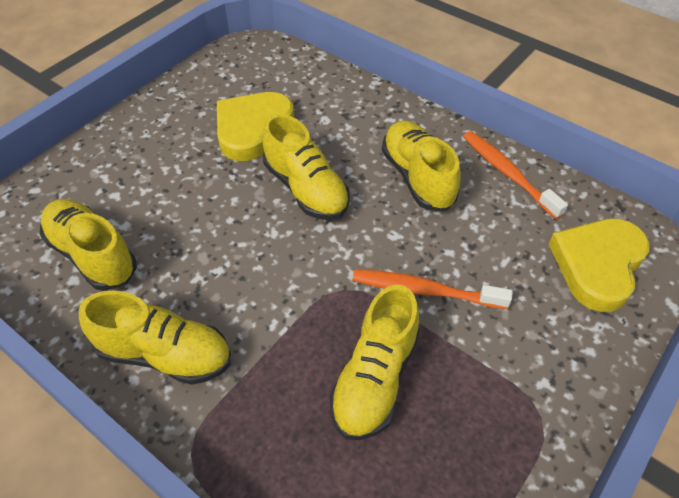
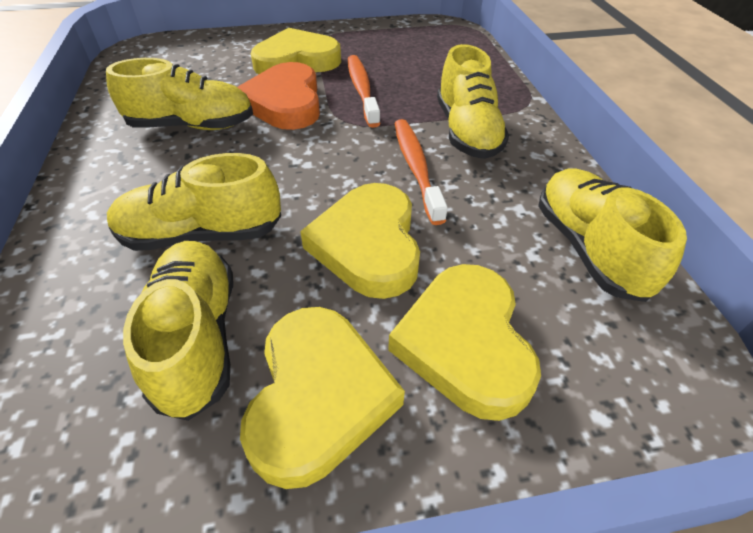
orange heart: 0 -> 1
yellow heart: 2 -> 4

